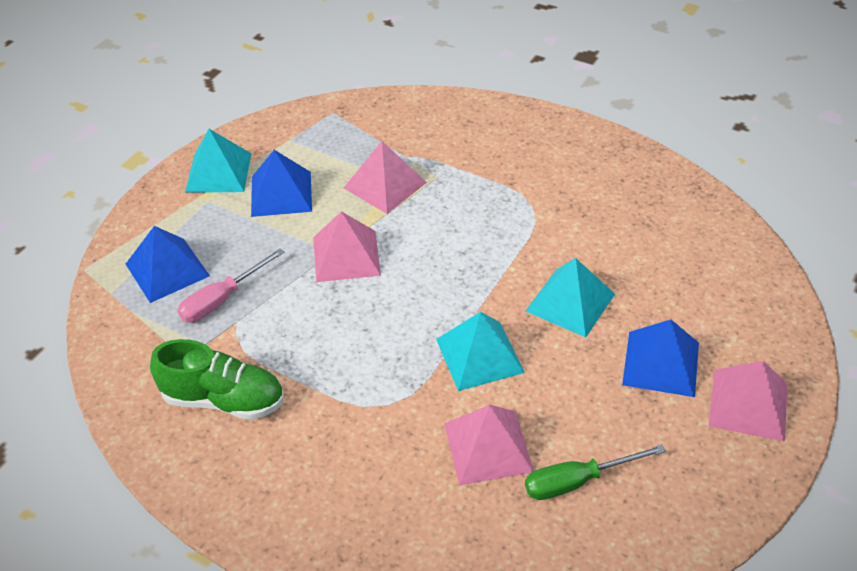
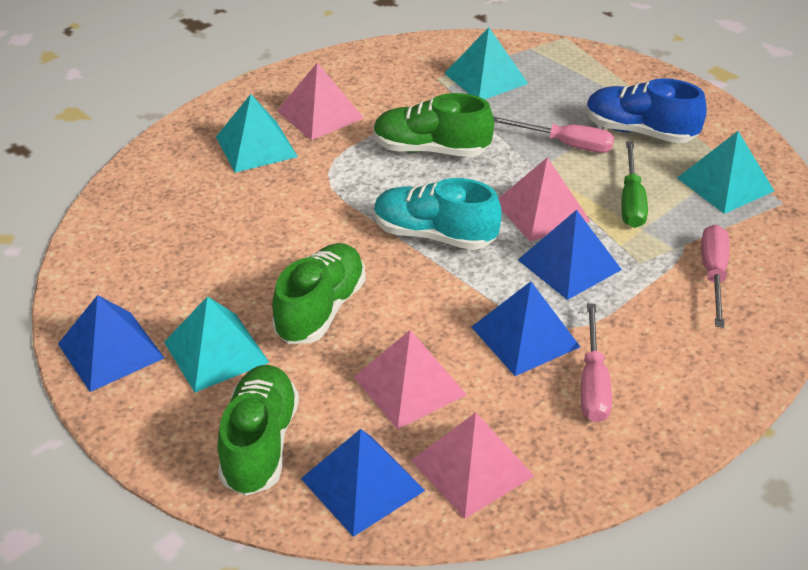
blue pyramid: 3 -> 4
blue shoe: 0 -> 1
green shoe: 1 -> 3
pink screwdriver: 1 -> 3
turquoise pyramid: 3 -> 4
turquoise shoe: 0 -> 1

